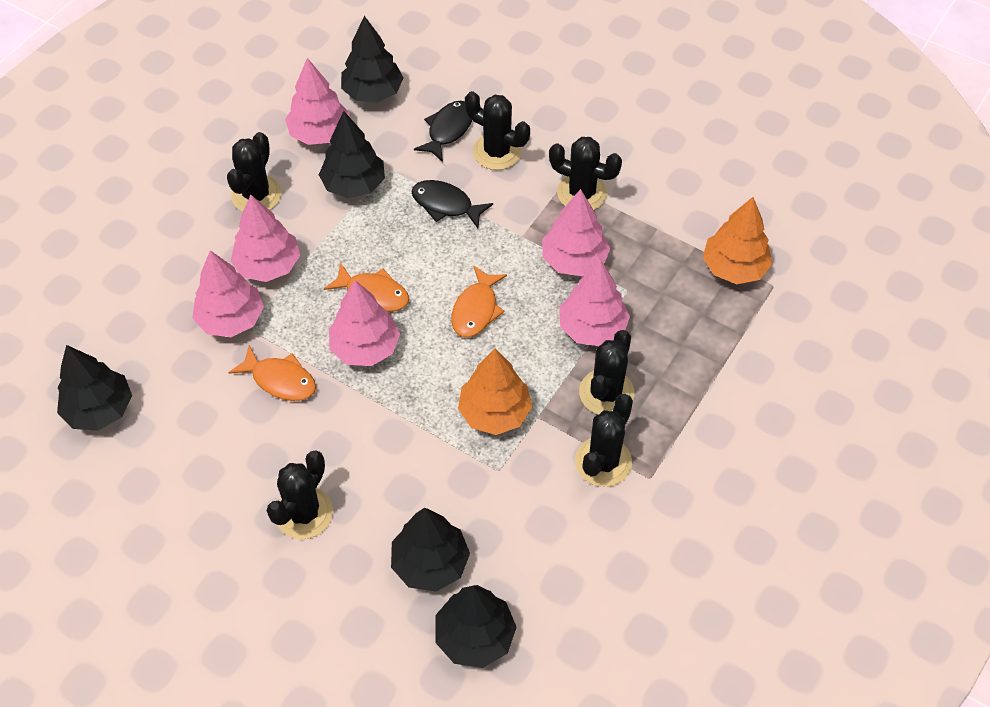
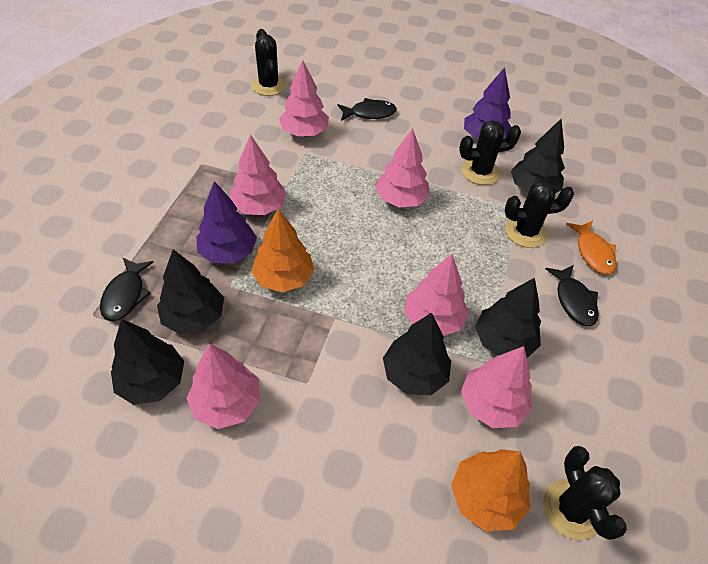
black cactus: 6 -> 4
black fish: 2 -> 3
orange fish: 3 -> 1
purple tree: 0 -> 2

